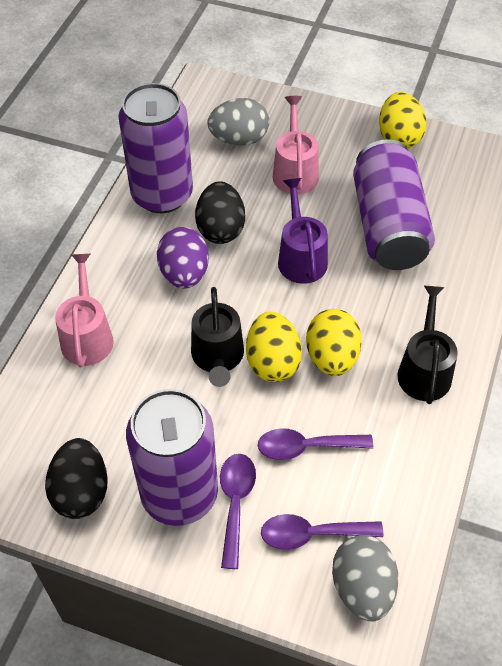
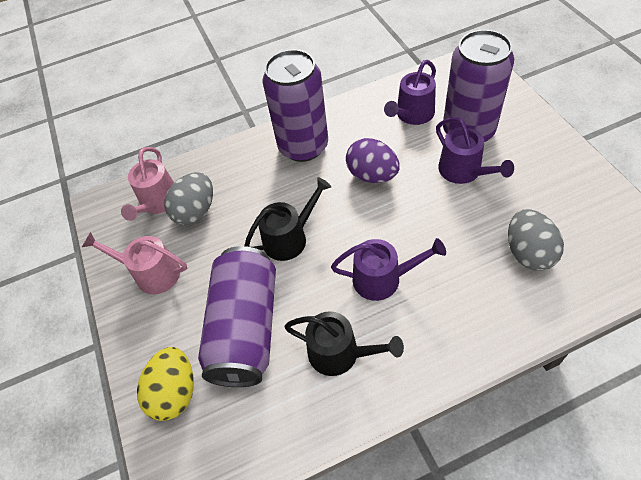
black egg: 2 -> 0
purple spoon: 3 -> 0
purple watering can: 1 -> 3
yellow egg: 3 -> 1

